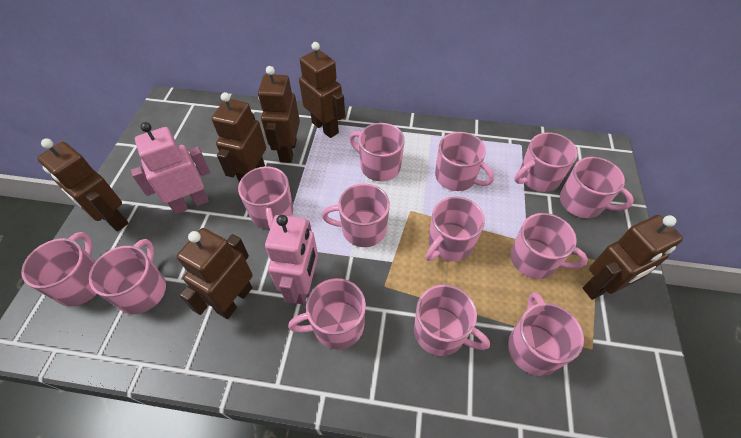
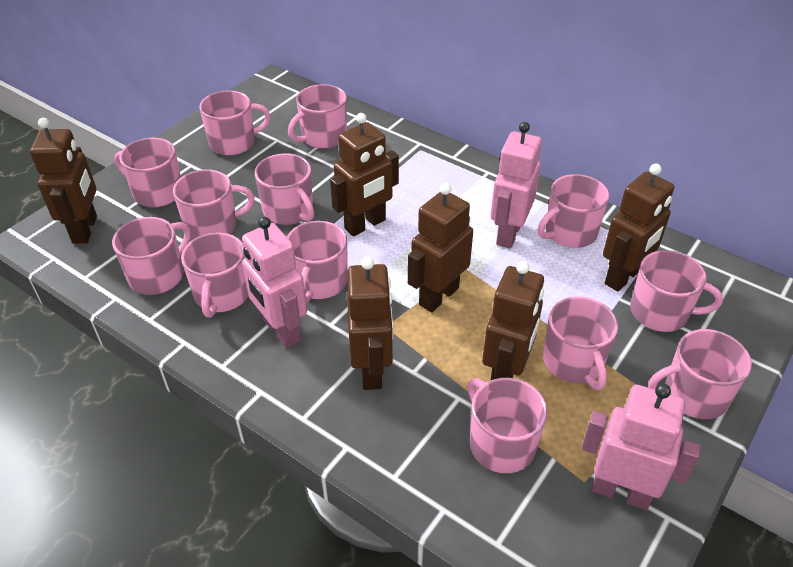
pink robot: 2 -> 3

